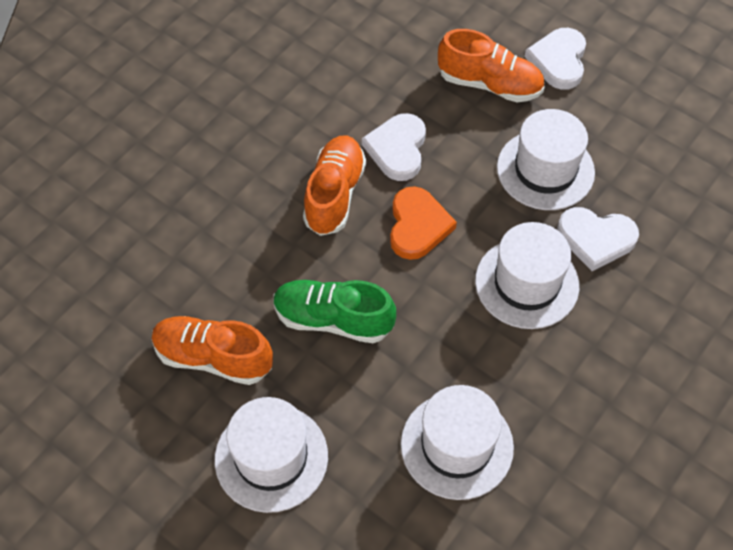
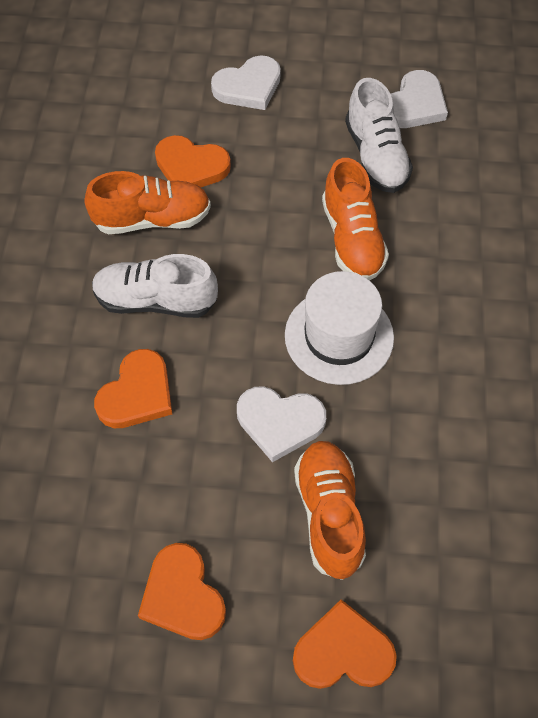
green shoe: 1 -> 0
orange heart: 1 -> 4
white hat: 4 -> 1
white shoe: 0 -> 2

